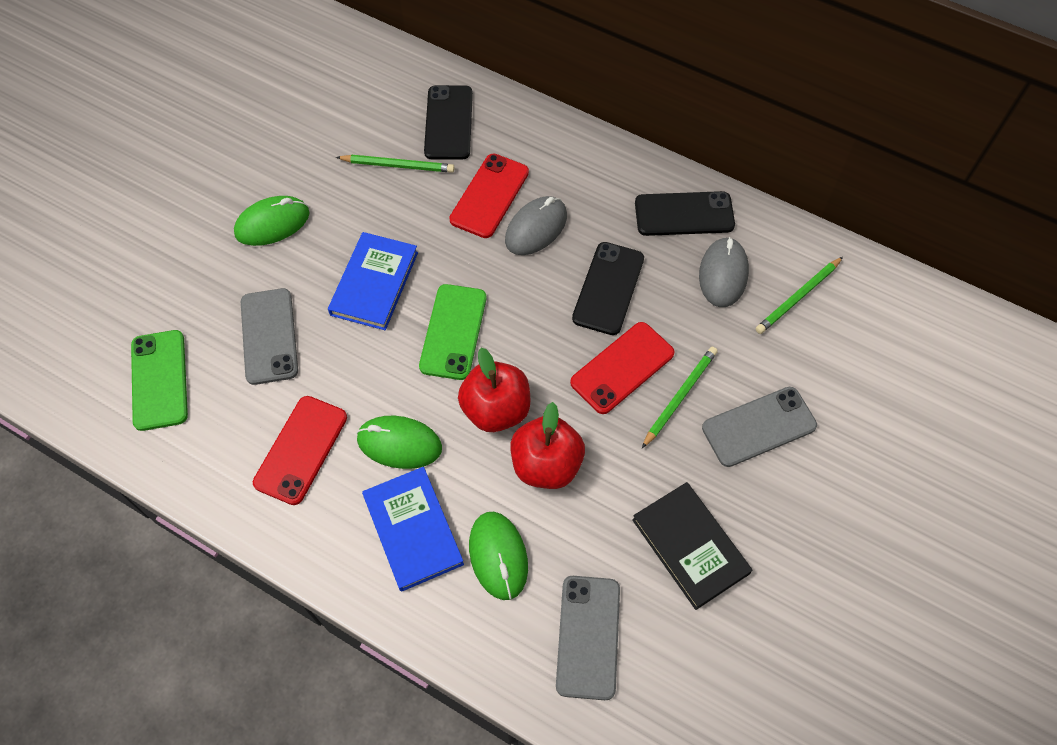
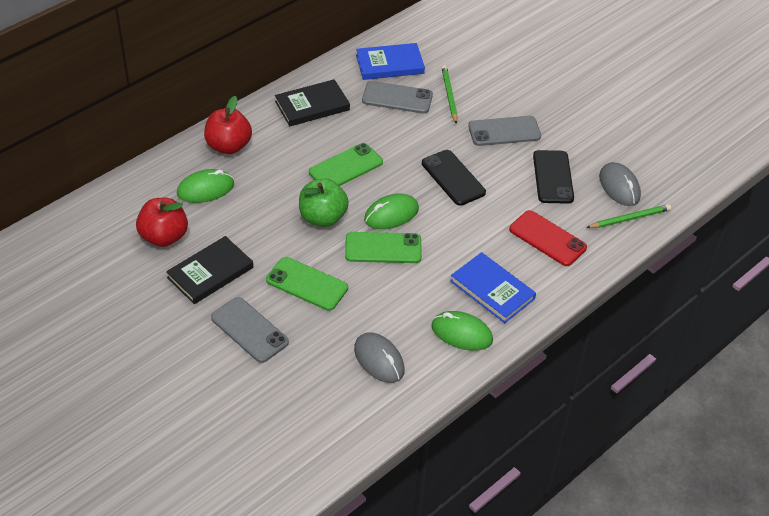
black book: 1 -> 2
black phone: 3 -> 2
green apple: 0 -> 1
green pencil: 3 -> 2
green phone: 2 -> 3
red phone: 3 -> 1

